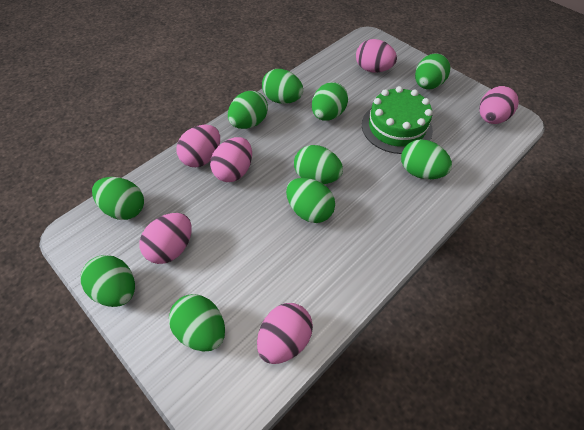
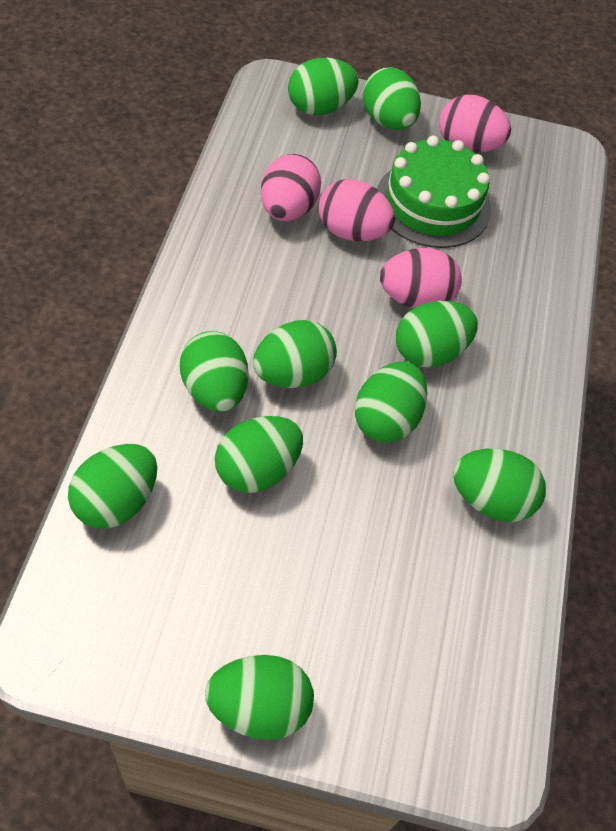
pink egg: 6 -> 4

